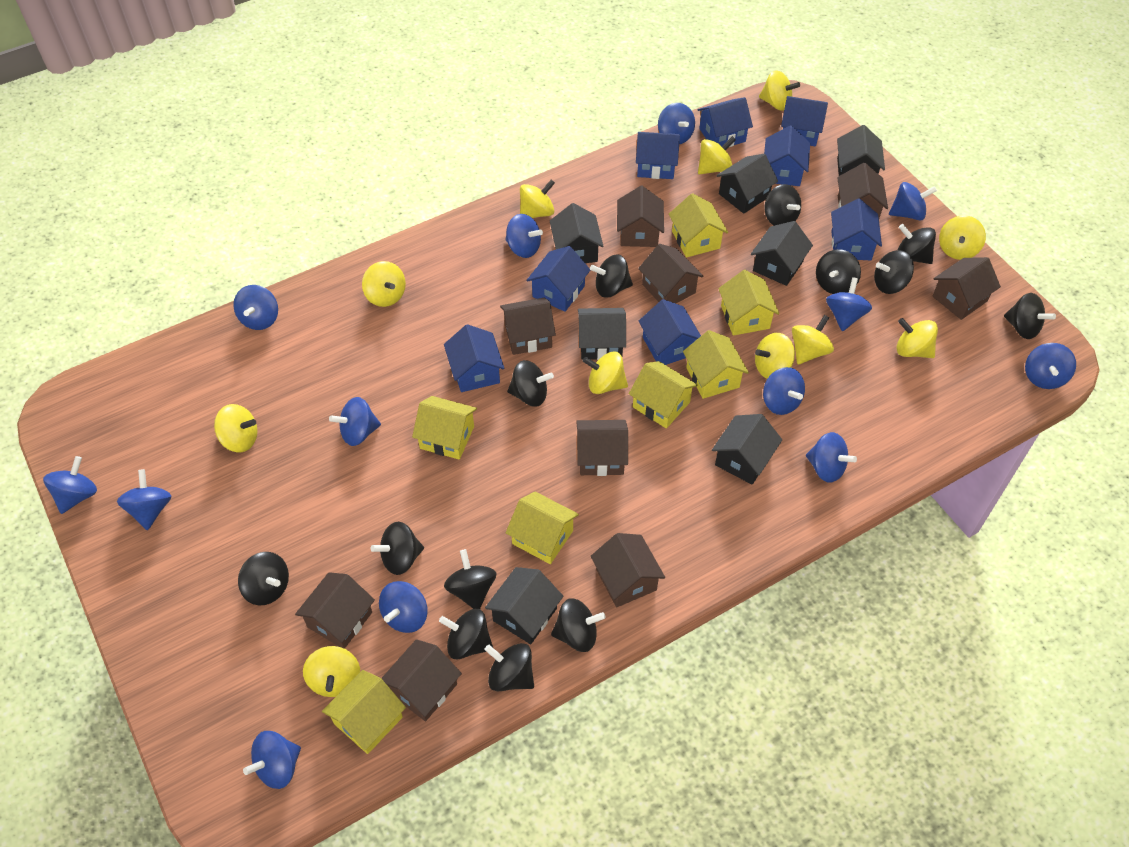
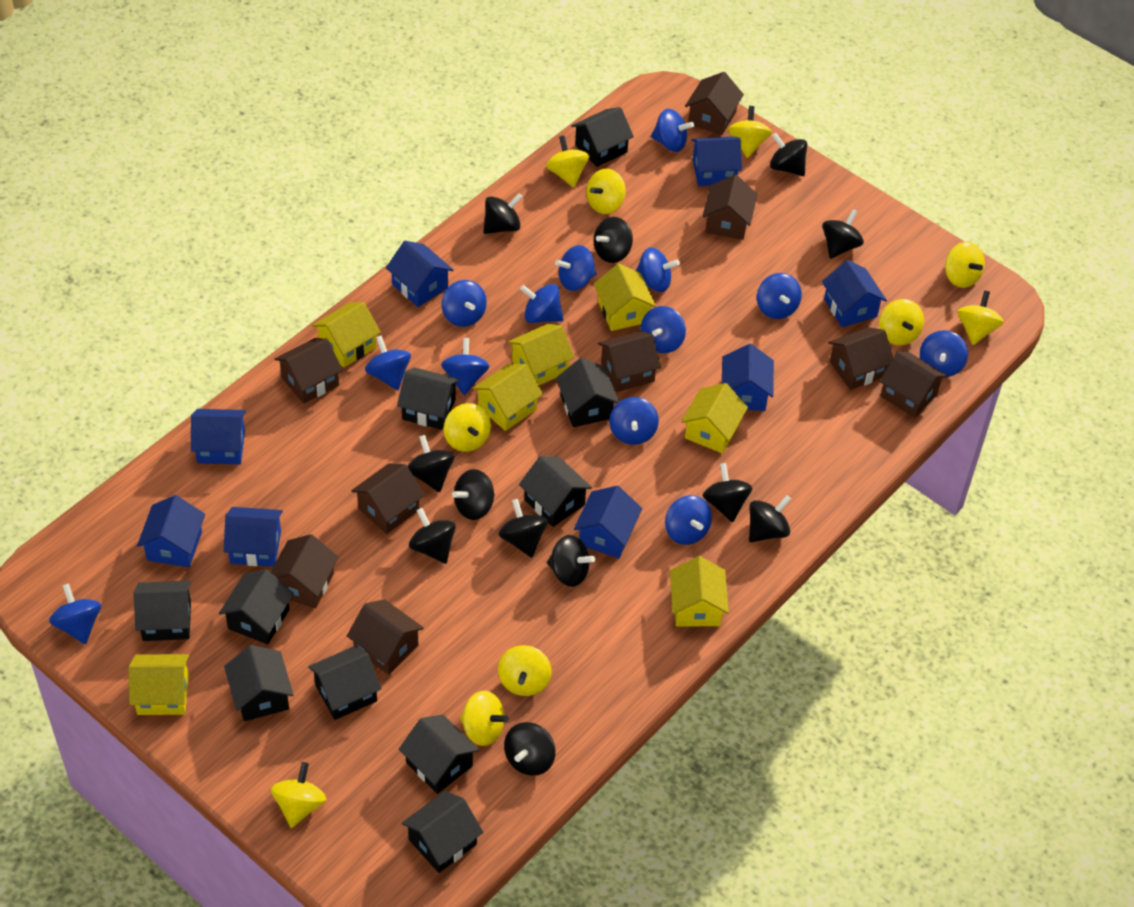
black house: 7 -> 10
black spinning top: 13 -> 12
yellow spinning top: 11 -> 10

